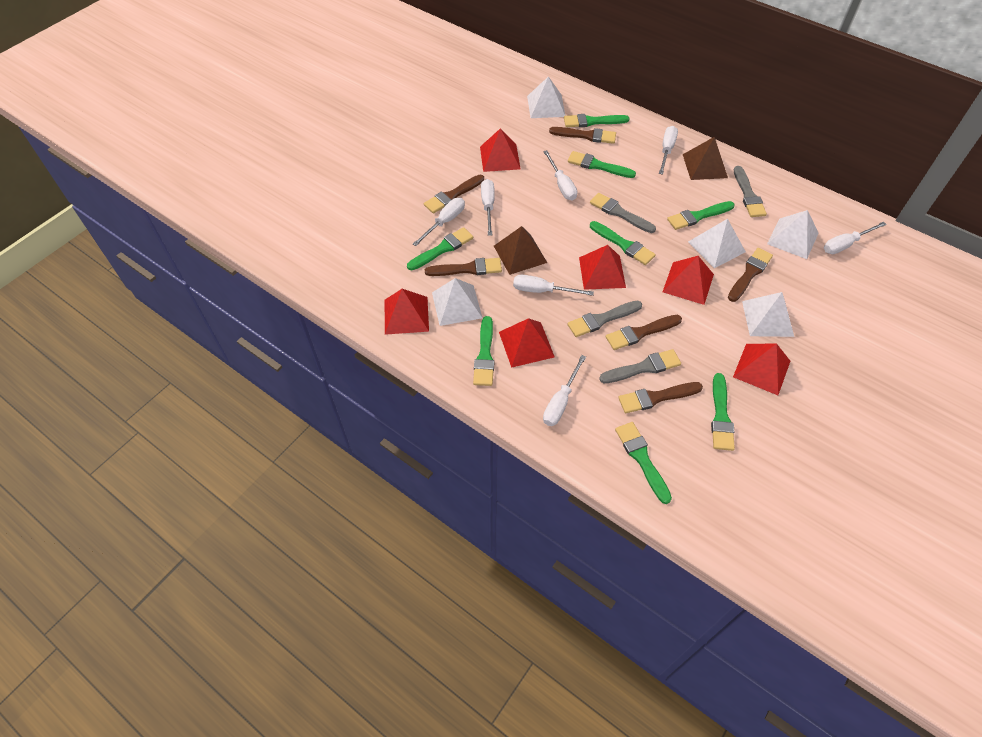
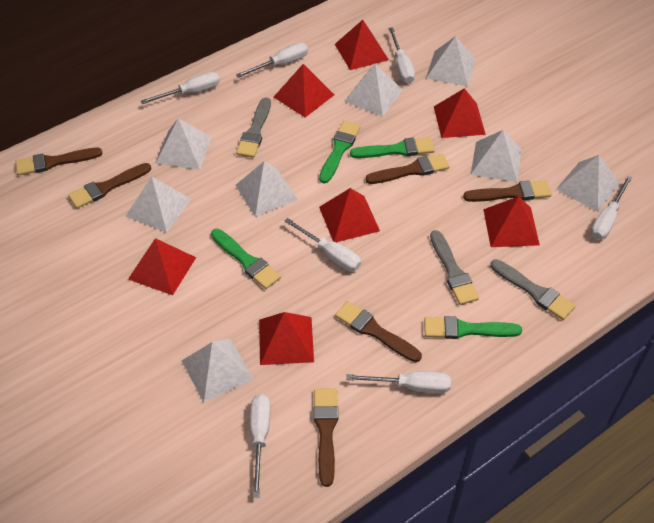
brown pyramid: 2 -> 0
green brush: 8 -> 4
grey brush: 4 -> 3
red pyramid: 6 -> 7
white pyramid: 5 -> 8

